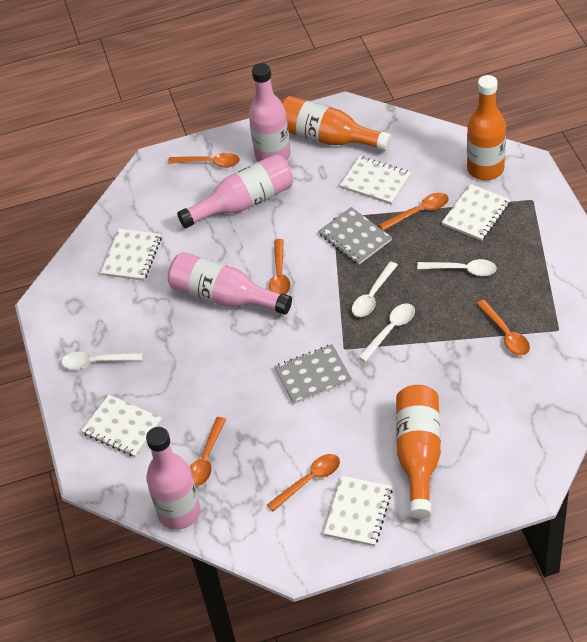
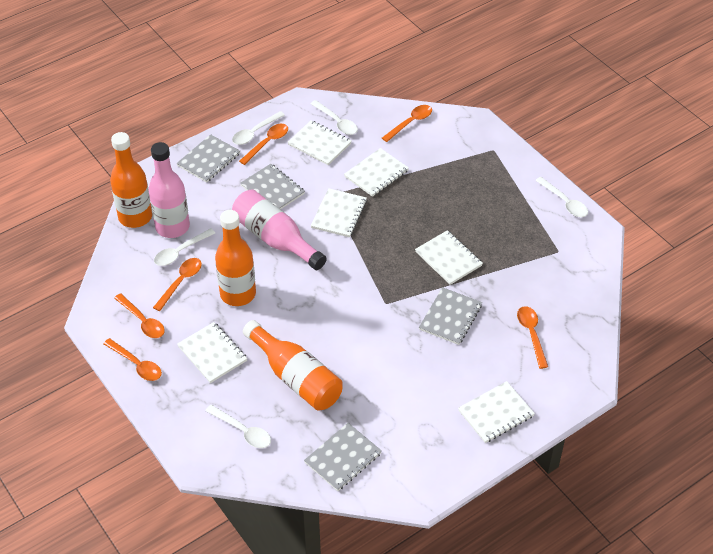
grey notebook: 2 -> 4
pink bottle: 4 -> 2
white notebook: 5 -> 6
white spoon: 4 -> 5

